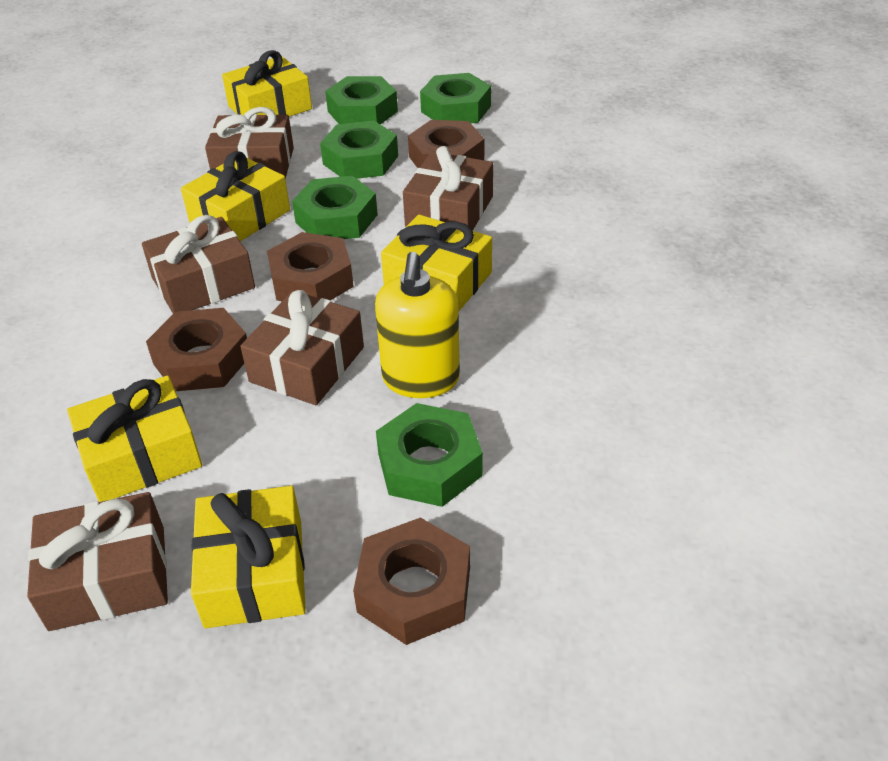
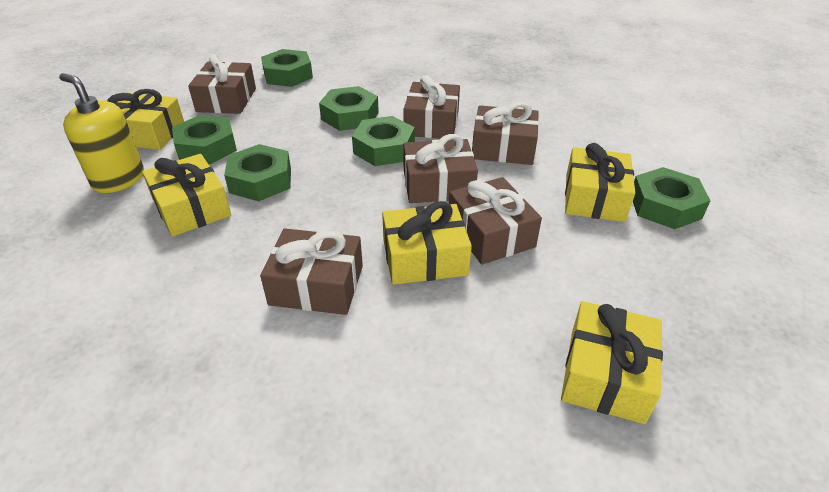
brown gift: 5 -> 6
brown nut: 4 -> 0
green nut: 5 -> 6

